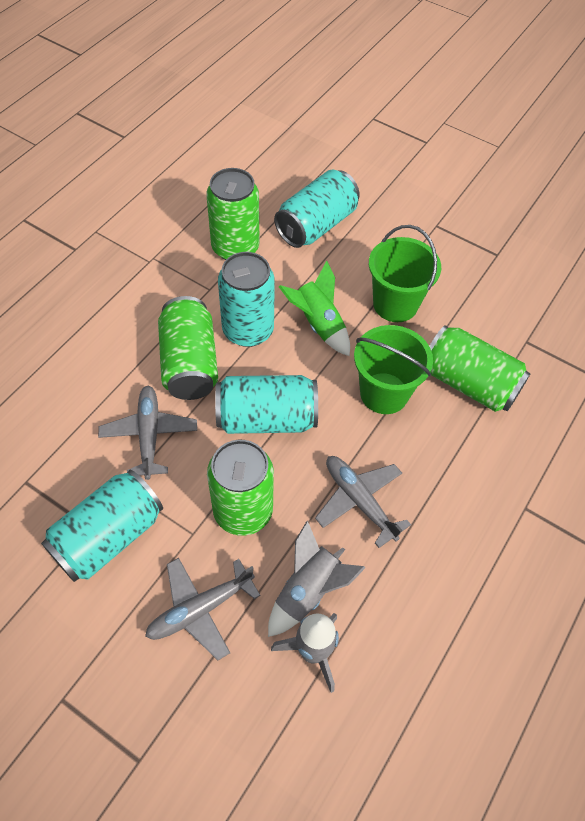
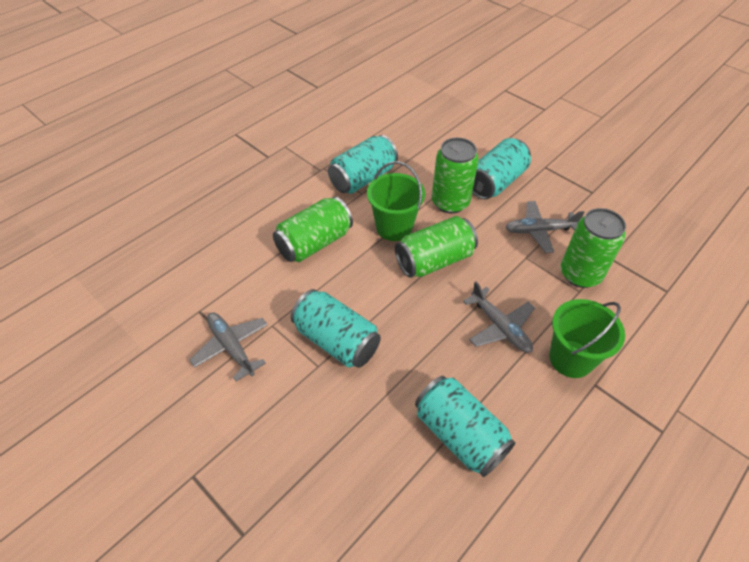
green rocket: 1 -> 0
grey rocket: 2 -> 0

